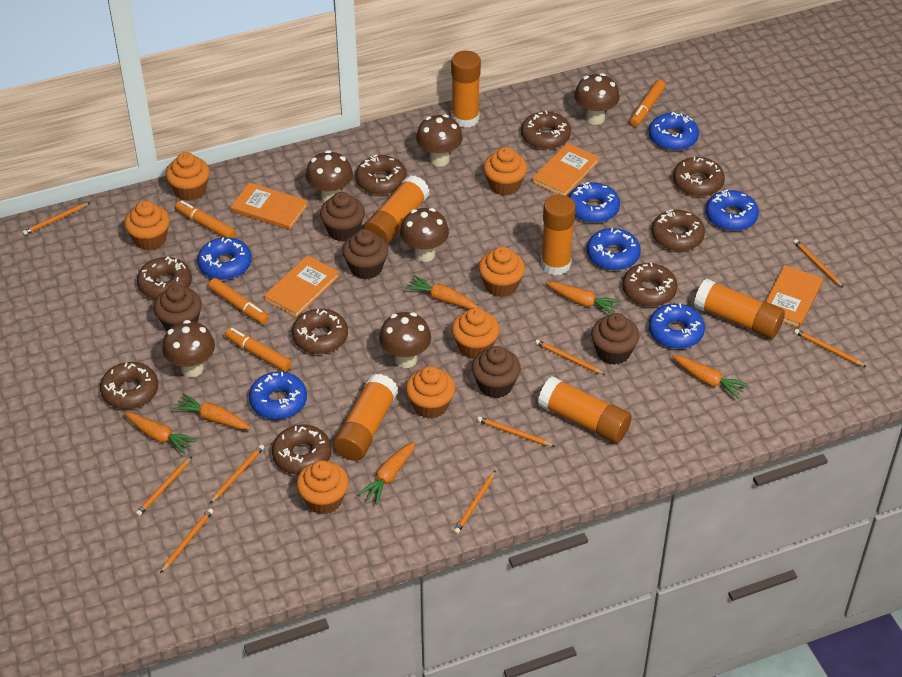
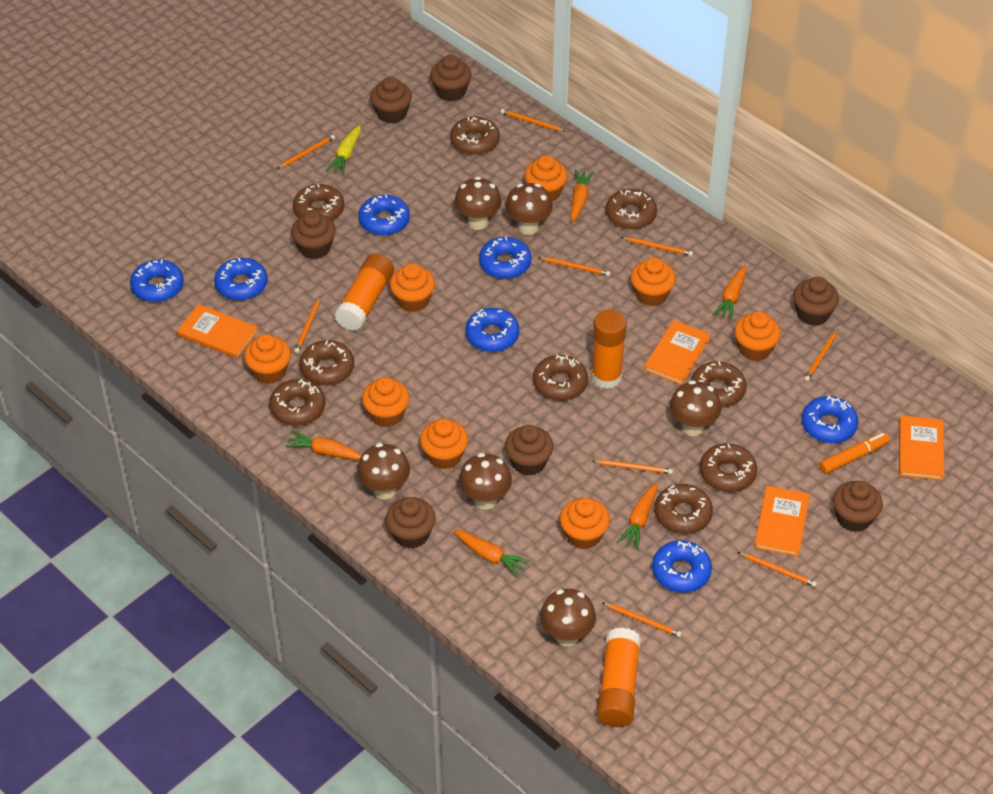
brown cupcake: 5 -> 7
orange carrot: 6 -> 5
orange cupcake: 7 -> 8
orange glue stick: 6 -> 3
orange marker: 4 -> 1
yellow carrot: 0 -> 1

